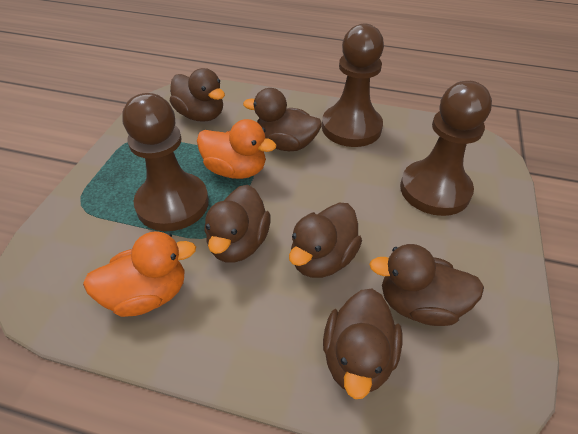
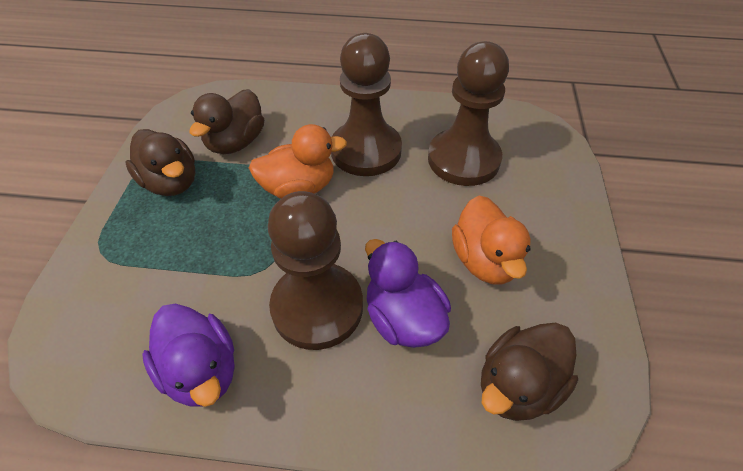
brown duck: 6 -> 3
purple duck: 0 -> 2

